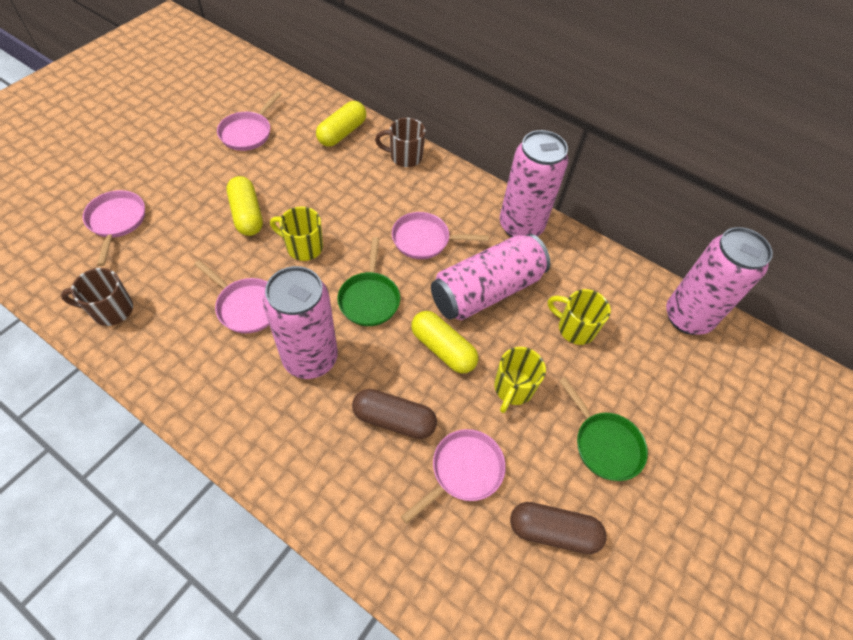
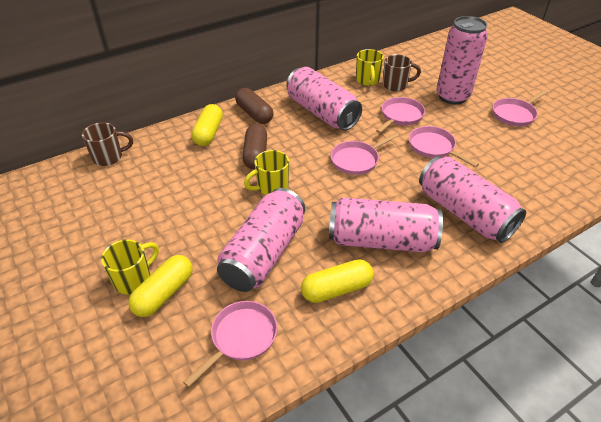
green pan: 2 -> 0
pink can: 4 -> 5

